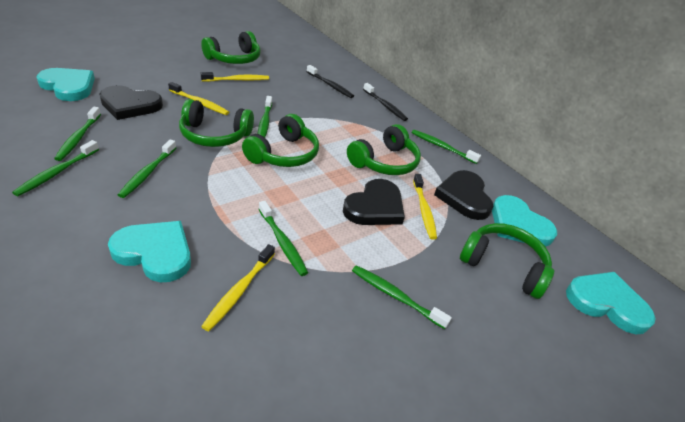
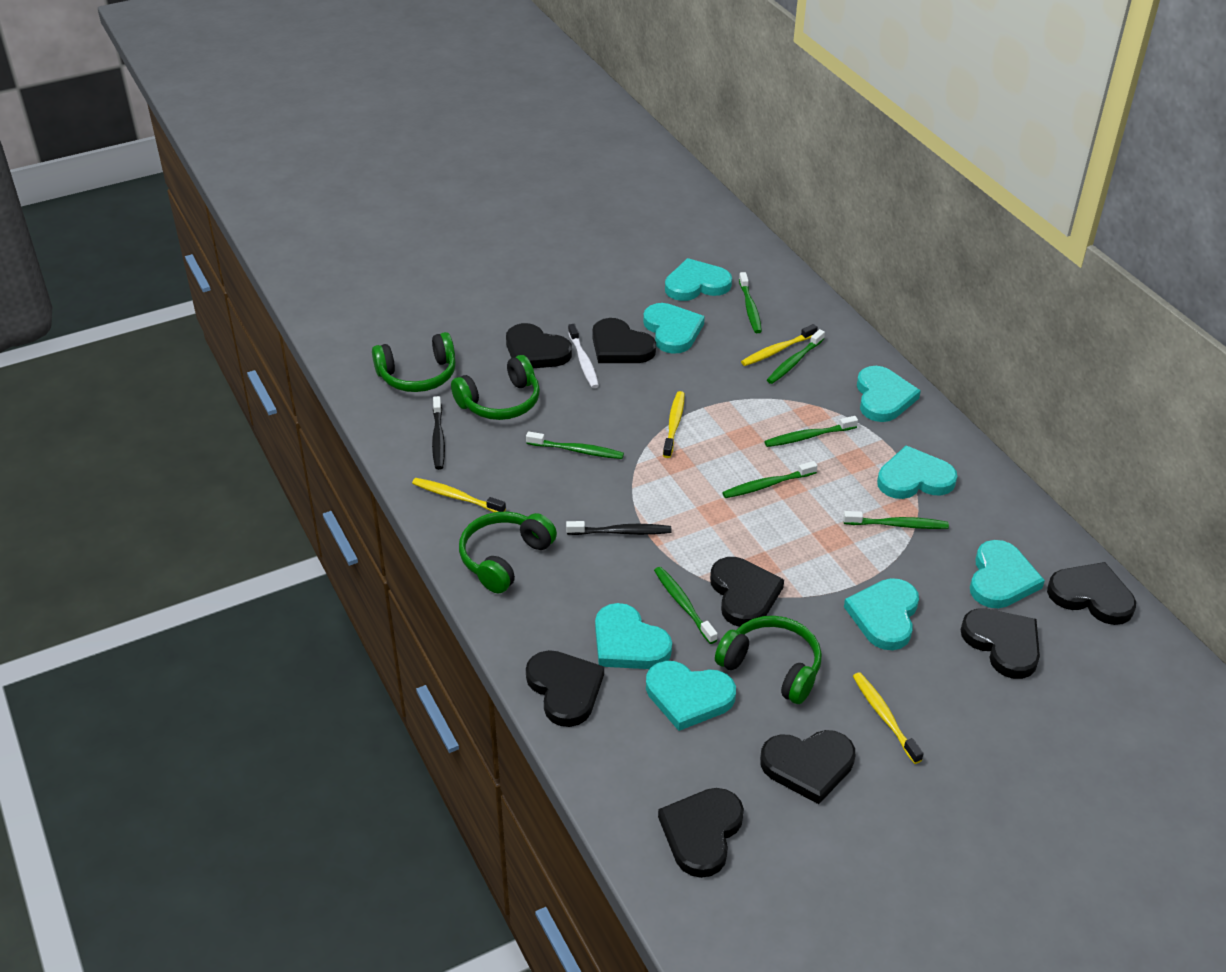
black heart: 3 -> 8
green headphones: 5 -> 4
turquoise heart: 4 -> 8
white toothbrush: 0 -> 1

